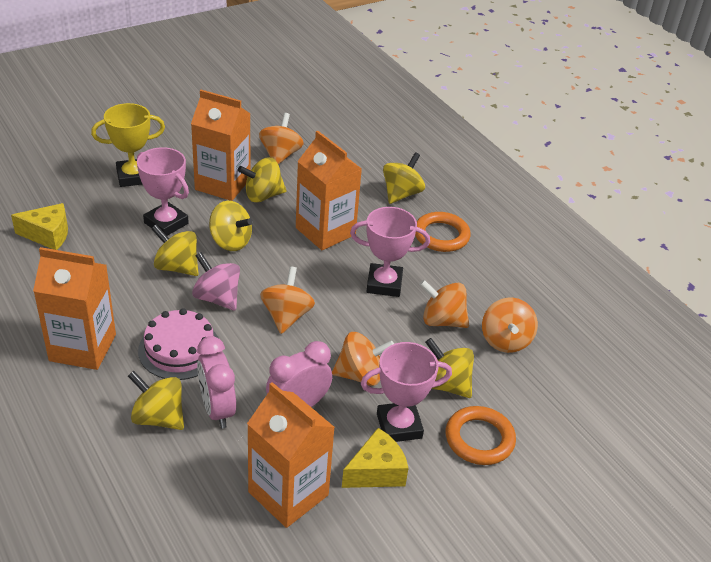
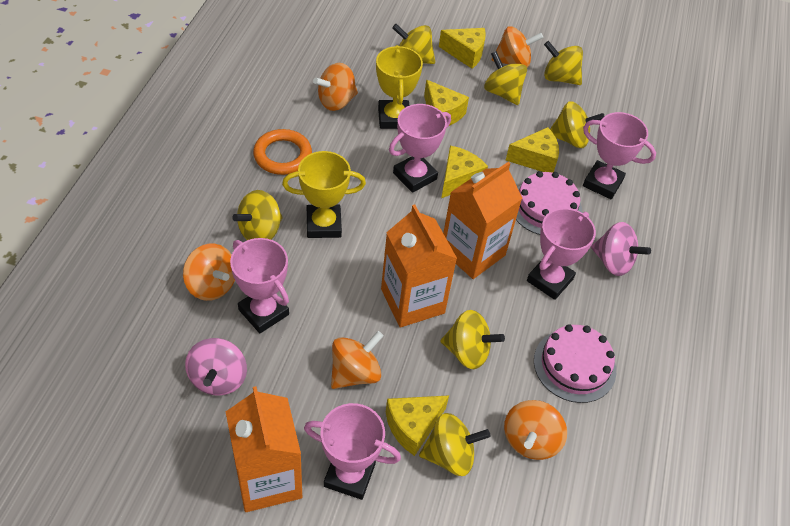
orange carton: 4 -> 3
orange ring: 2 -> 1
pink cake: 1 -> 2
pink clock: 2 -> 0
pink spinning top: 1 -> 2
pink trophy: 3 -> 5
yellow cheese: 2 -> 5
yellow spinning top: 6 -> 7
yellow trophy: 1 -> 2

